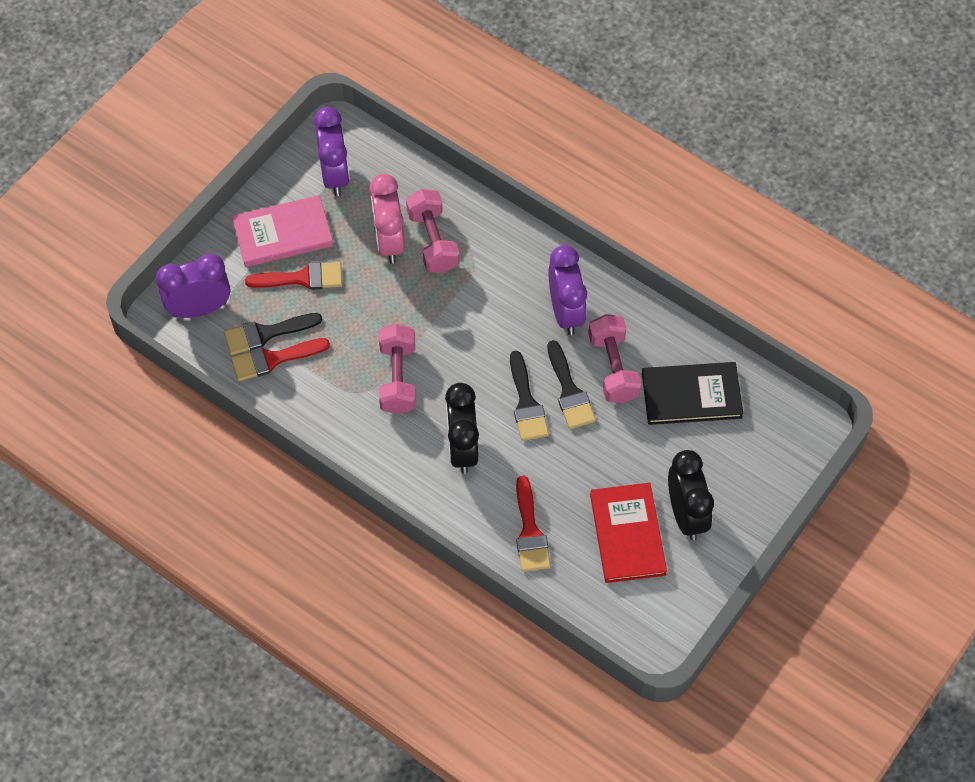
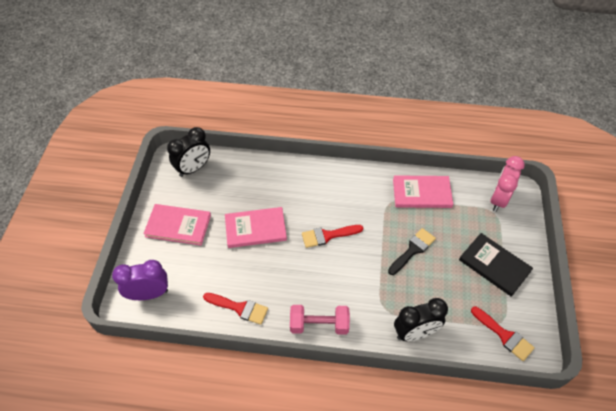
black brush: 3 -> 1
pink book: 1 -> 3
pink dumbbell: 3 -> 1
purple clock: 3 -> 1
red book: 1 -> 0

